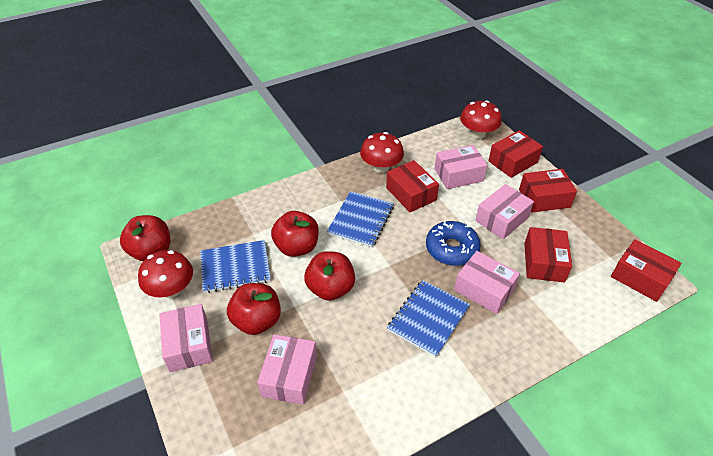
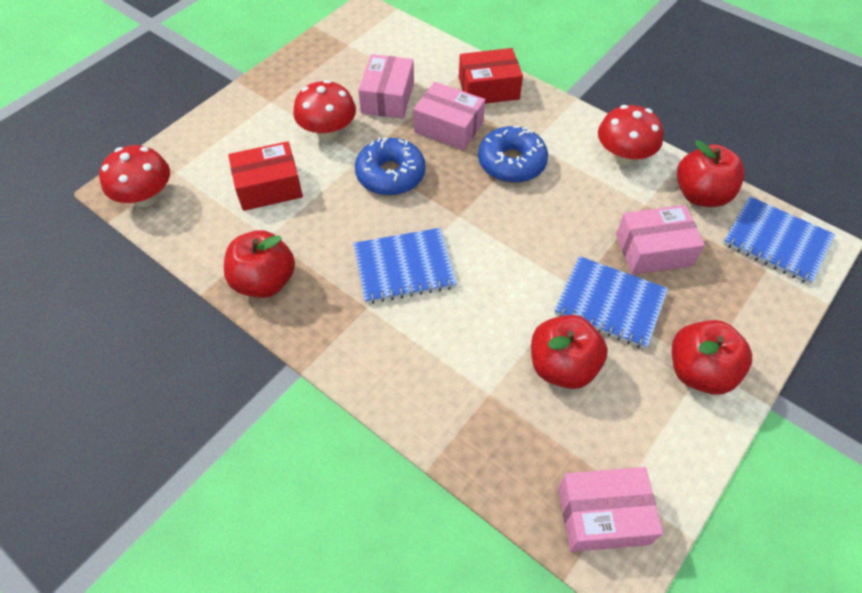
blue donut: 1 -> 2
pink box: 5 -> 4
red box: 5 -> 2

